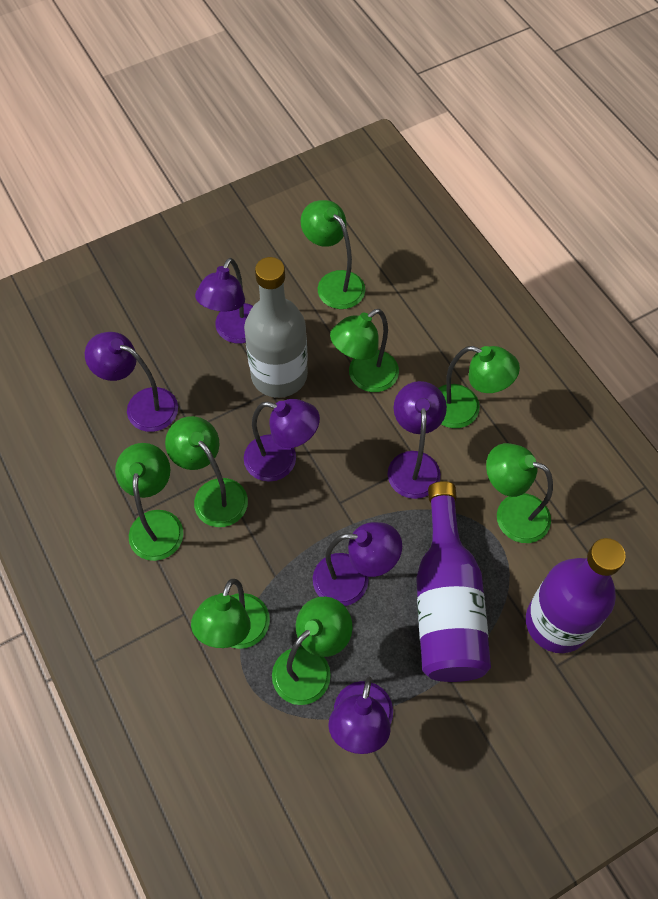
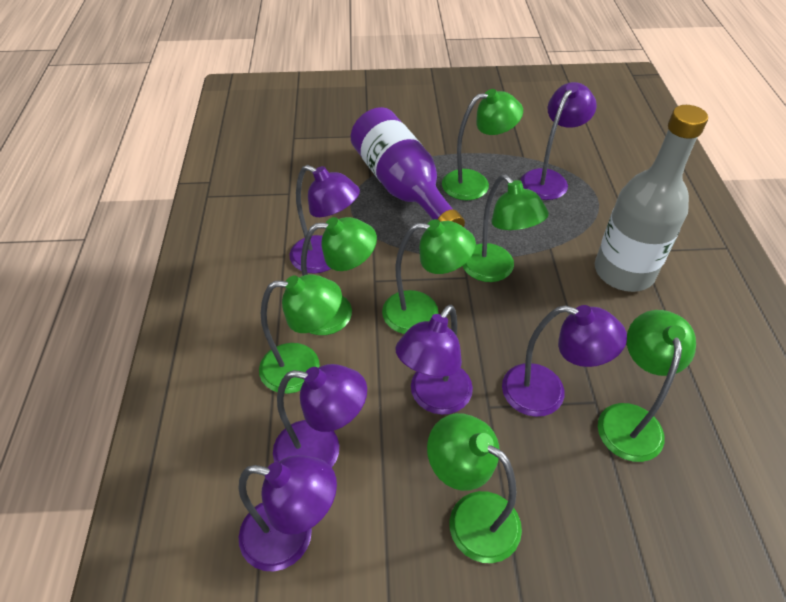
green lamp: 8 -> 7
purple bottle: 2 -> 1

